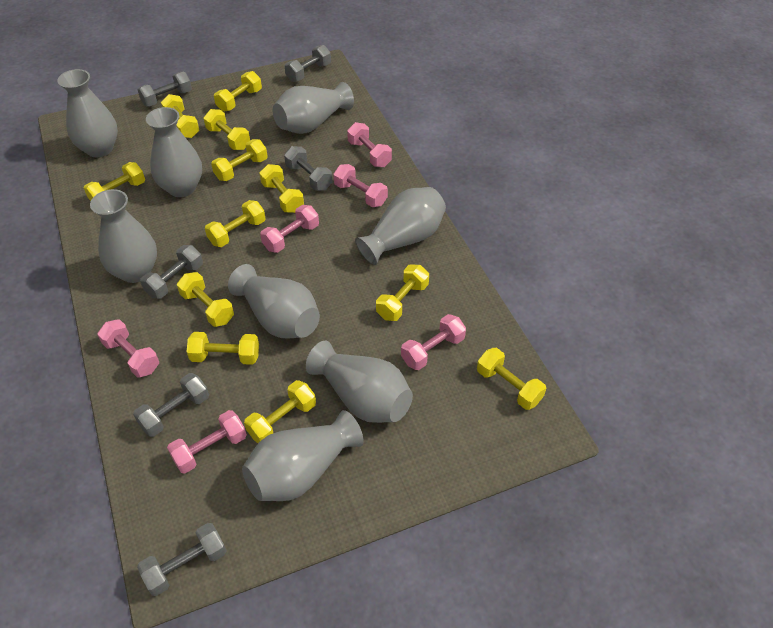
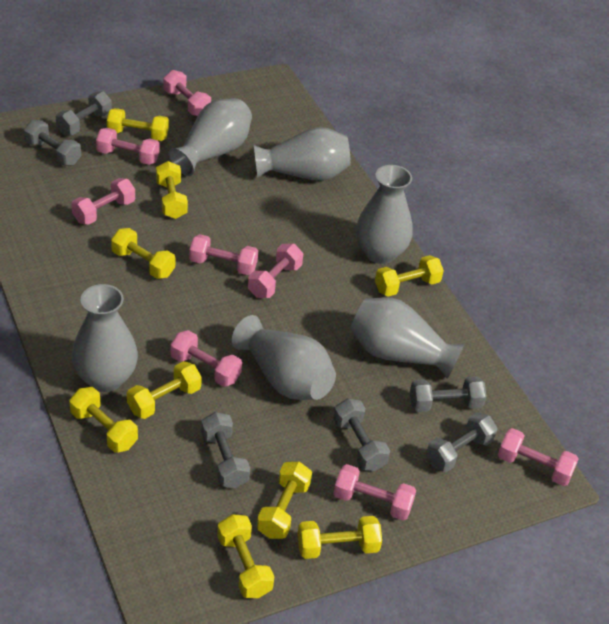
grey vase: 8 -> 6
pink dumbbell: 6 -> 8
yellow dumbbell: 12 -> 9

